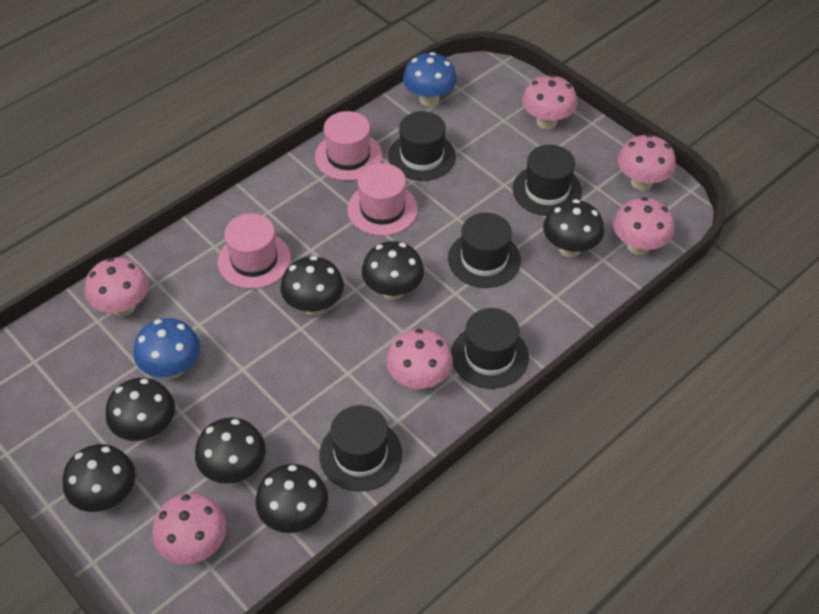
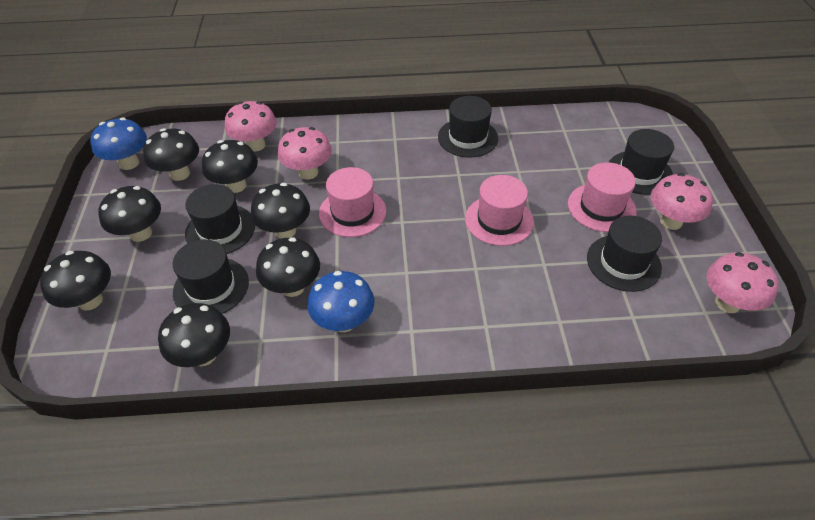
pink mushroom: 6 -> 4

